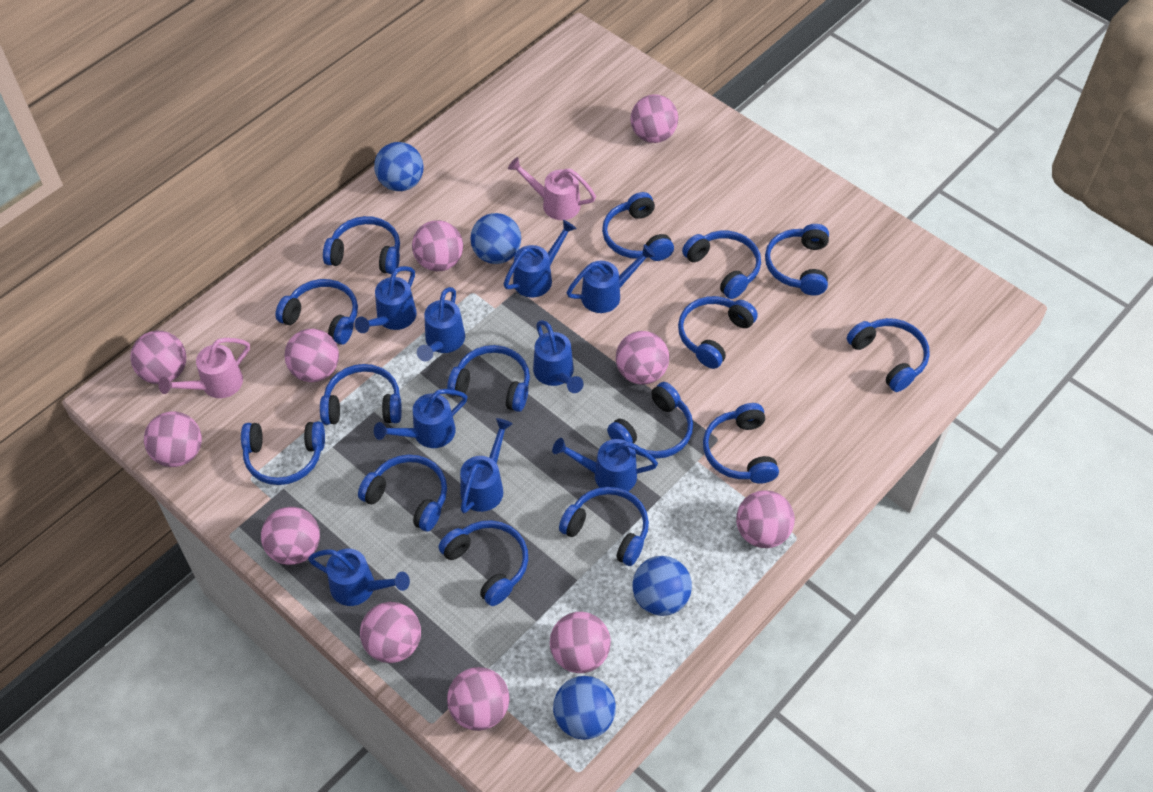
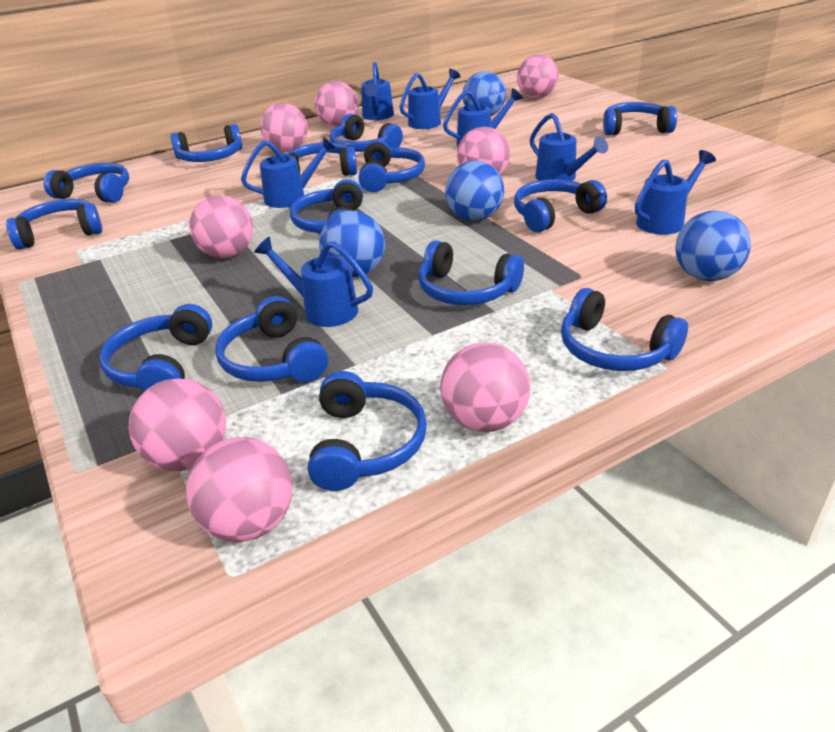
blue headphones: 15 -> 14
blue watering can: 9 -> 7
pink ball: 11 -> 8
pink watering can: 2 -> 0

